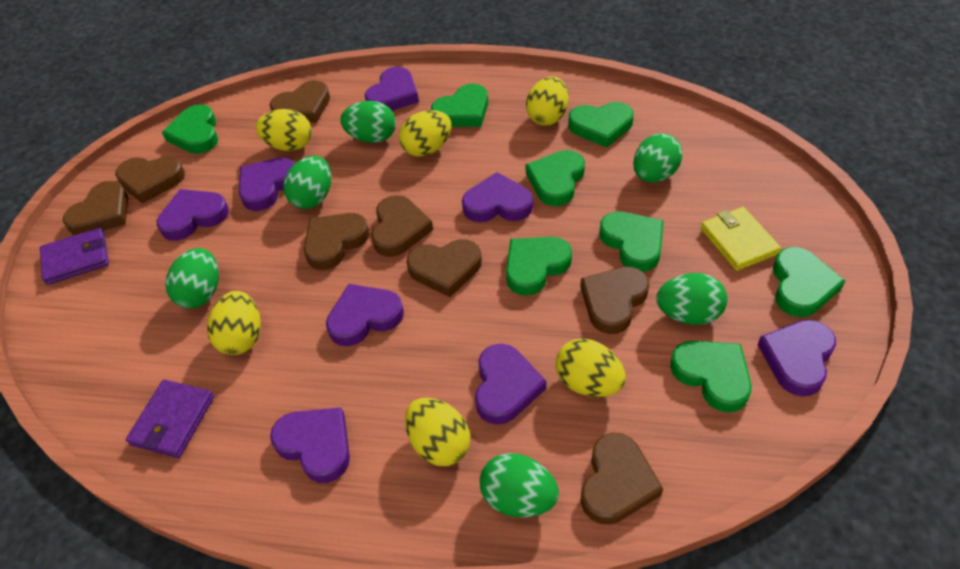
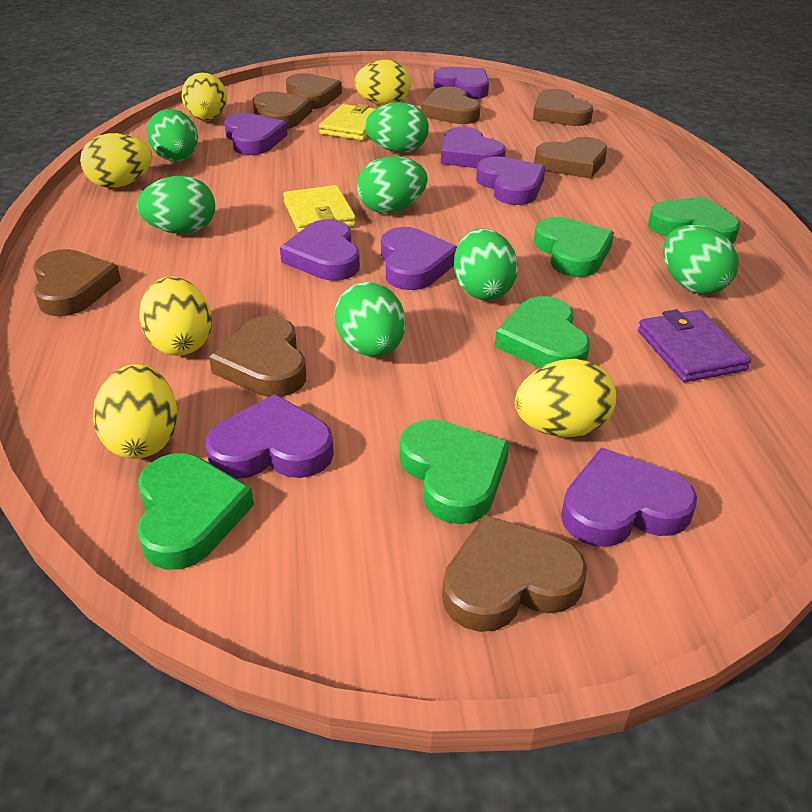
green egg: 6 -> 7
green heart: 8 -> 5
purple wallet: 2 -> 1
yellow wallet: 1 -> 2

